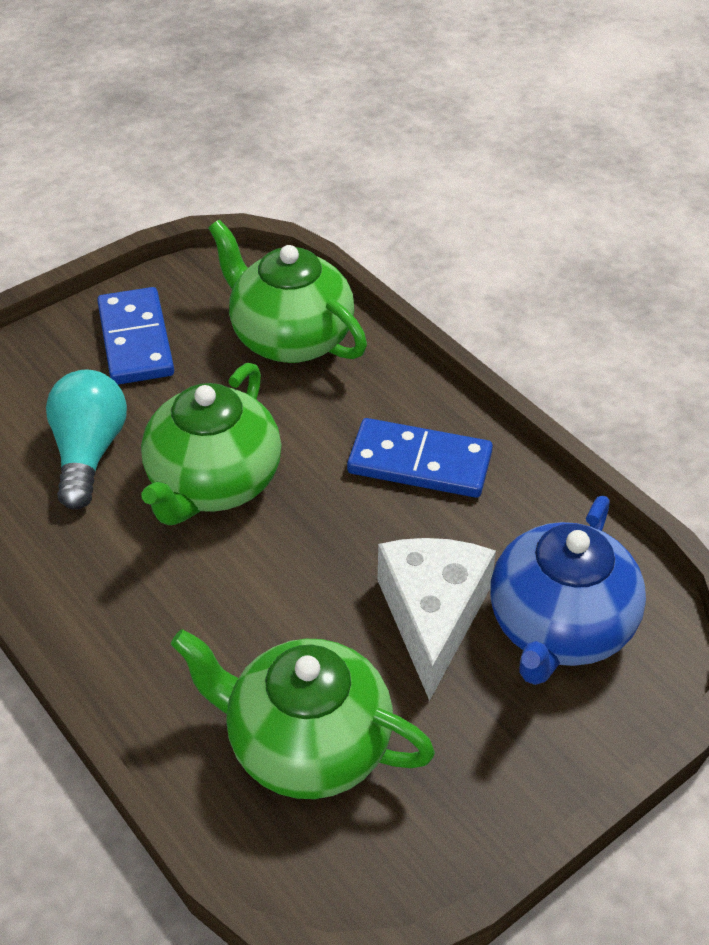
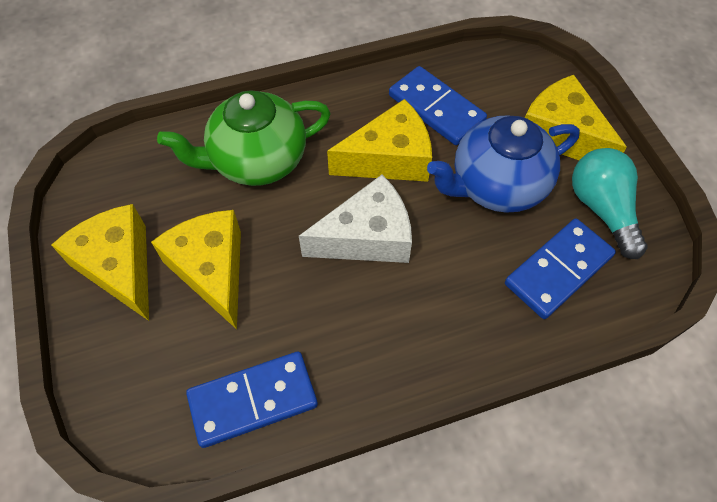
blue domino: 2 -> 3
green teapot: 3 -> 1
yellow cheese: 0 -> 4

